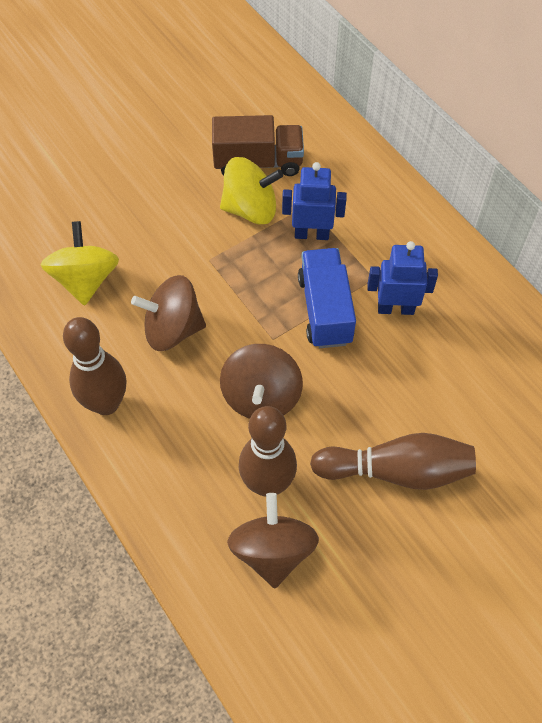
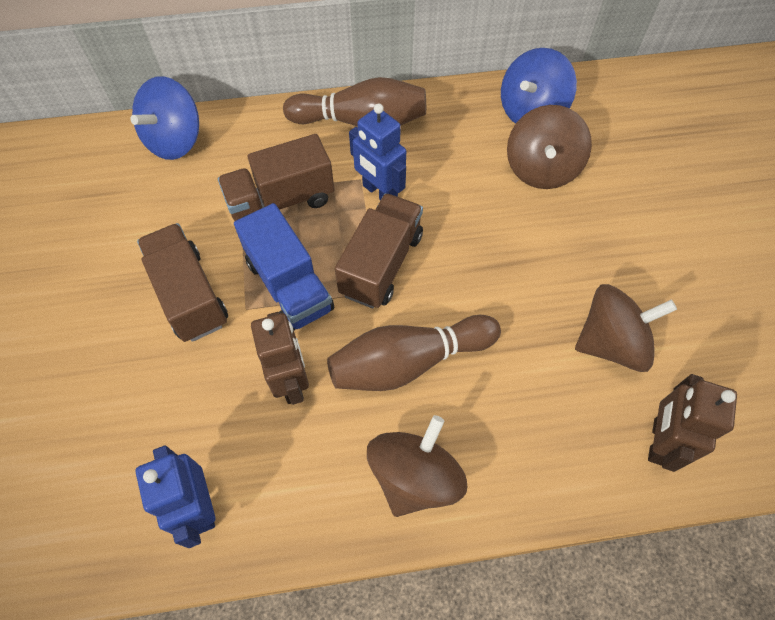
blue spinning top: 0 -> 2
brown bowling pin: 3 -> 2
brown robot: 0 -> 2
brown truck: 1 -> 3
yellow spinning top: 2 -> 0

